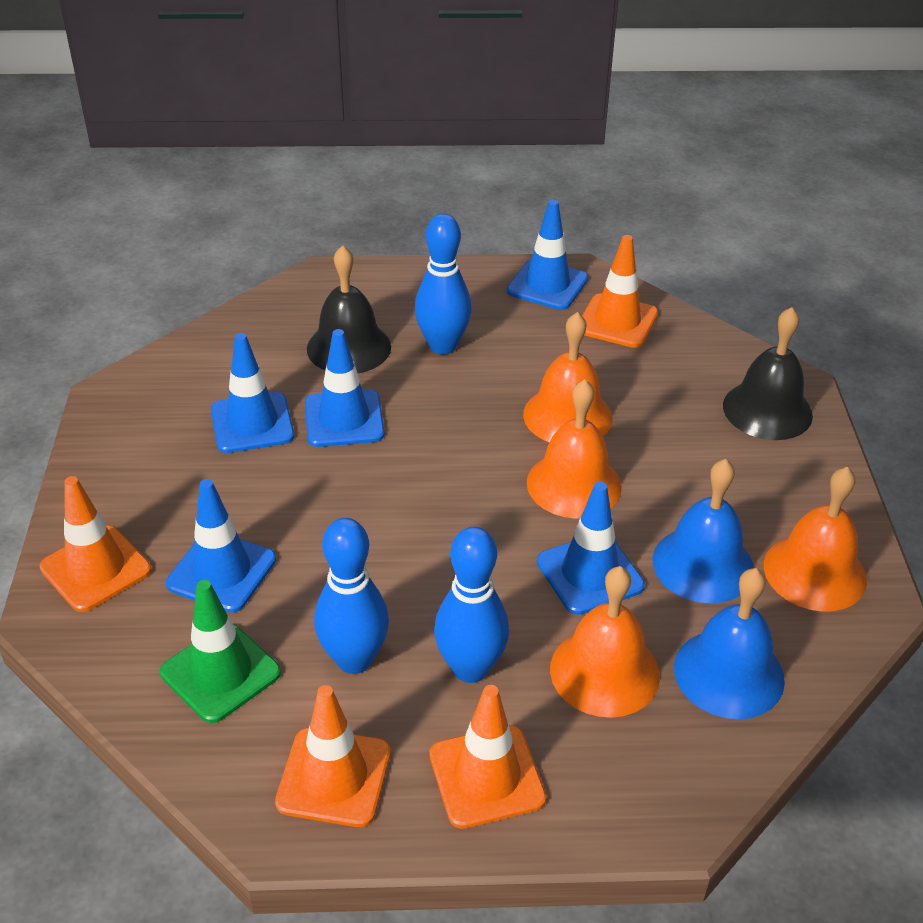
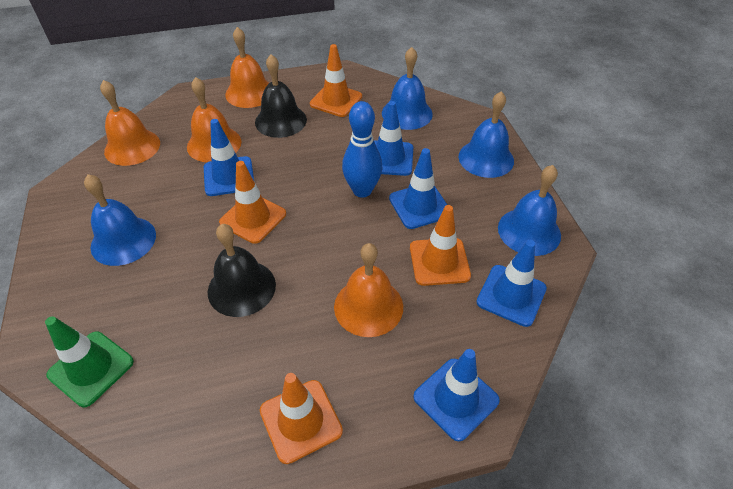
blue bell: 2 -> 4
blue bowling pin: 3 -> 1

